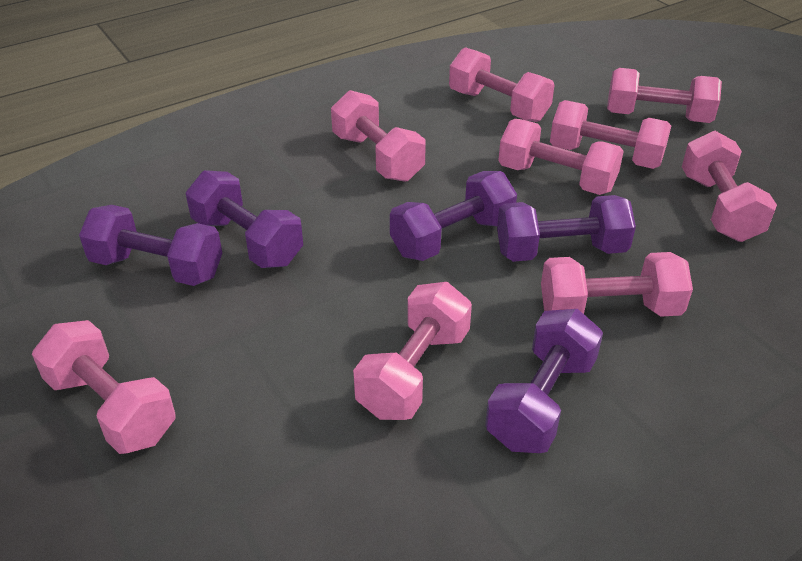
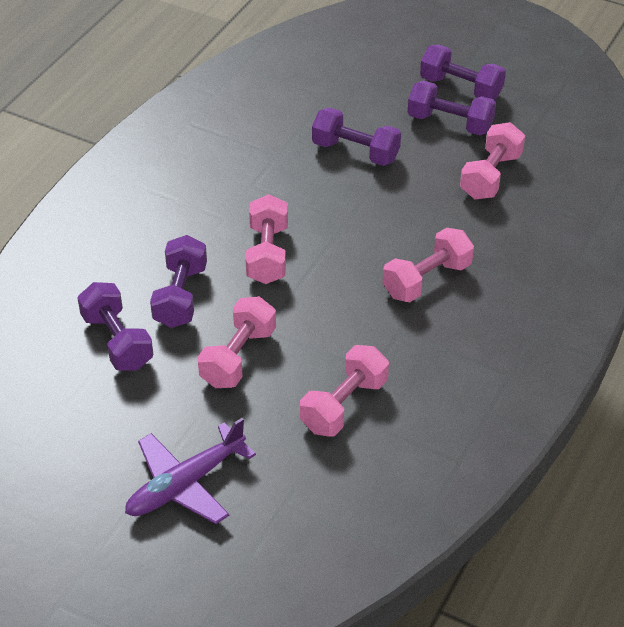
pink dumbbell: 9 -> 5
purple plane: 0 -> 1

